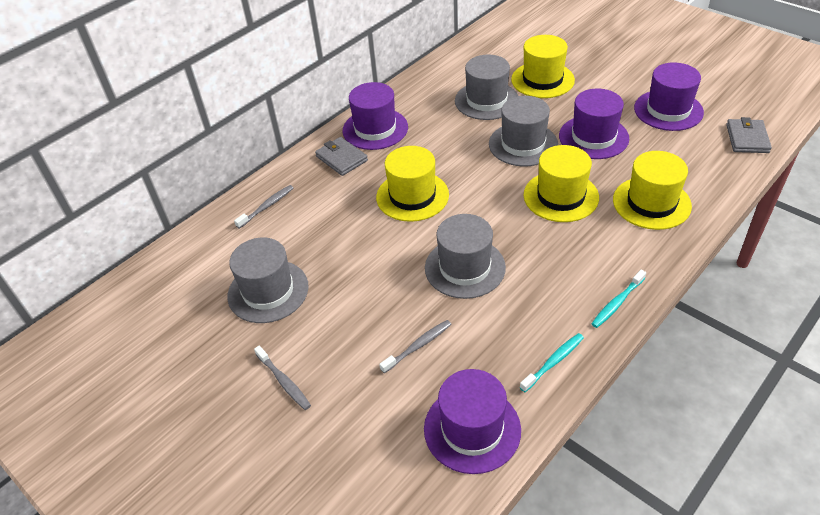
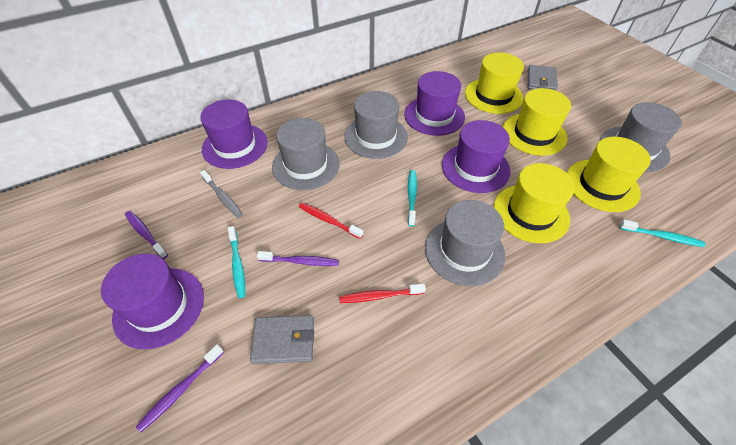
grey toothbrush: 3 -> 1
purple toothbrush: 0 -> 3
red toothbrush: 0 -> 2
turquoise toothbrush: 2 -> 3

